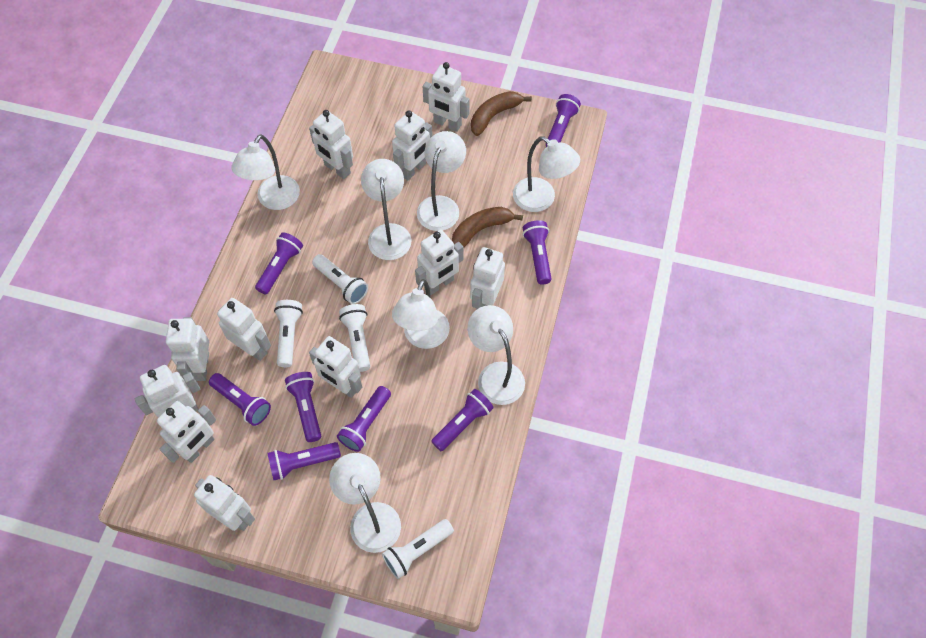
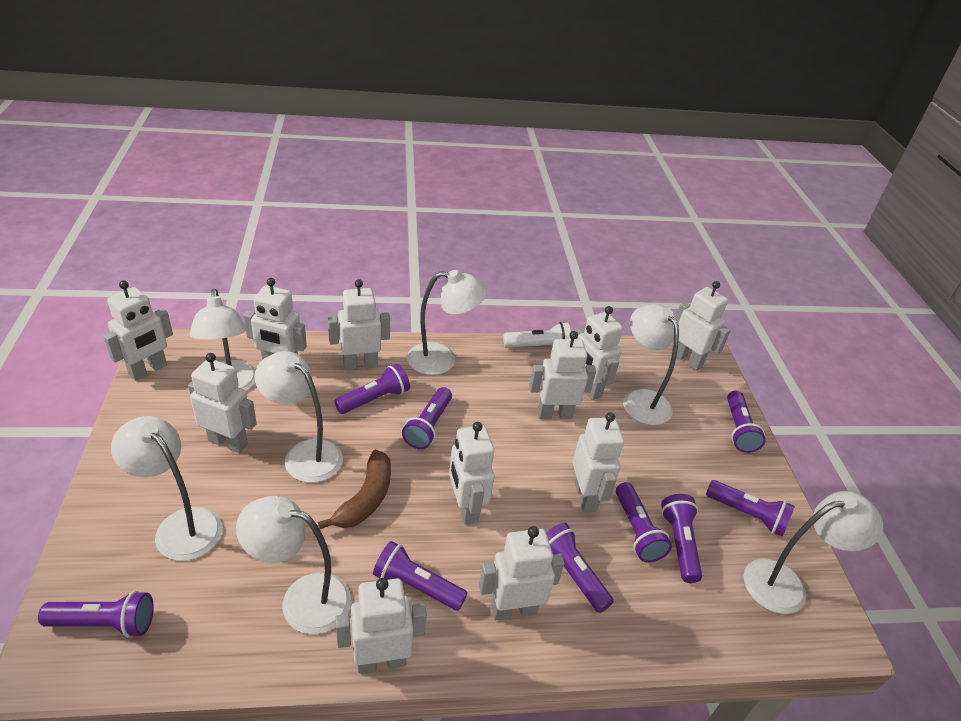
brown banana: 2 -> 1
purple flashlight: 8 -> 9
white flashlight: 4 -> 1

